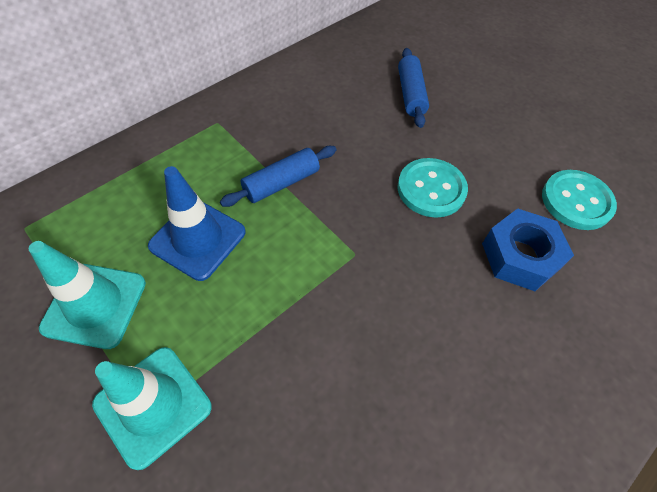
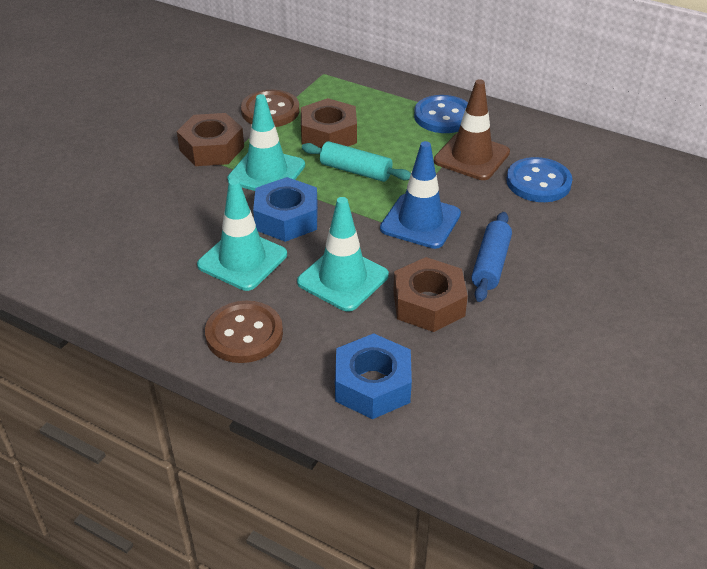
blue button: 0 -> 2
blue nut: 1 -> 2
blue rolling pin: 2 -> 1
brown button: 0 -> 2
brown nut: 0 -> 3
brown traffic cone: 0 -> 1
turquoise button: 2 -> 0
turquoise rolling pin: 0 -> 1
turquoise traffic cone: 2 -> 3

